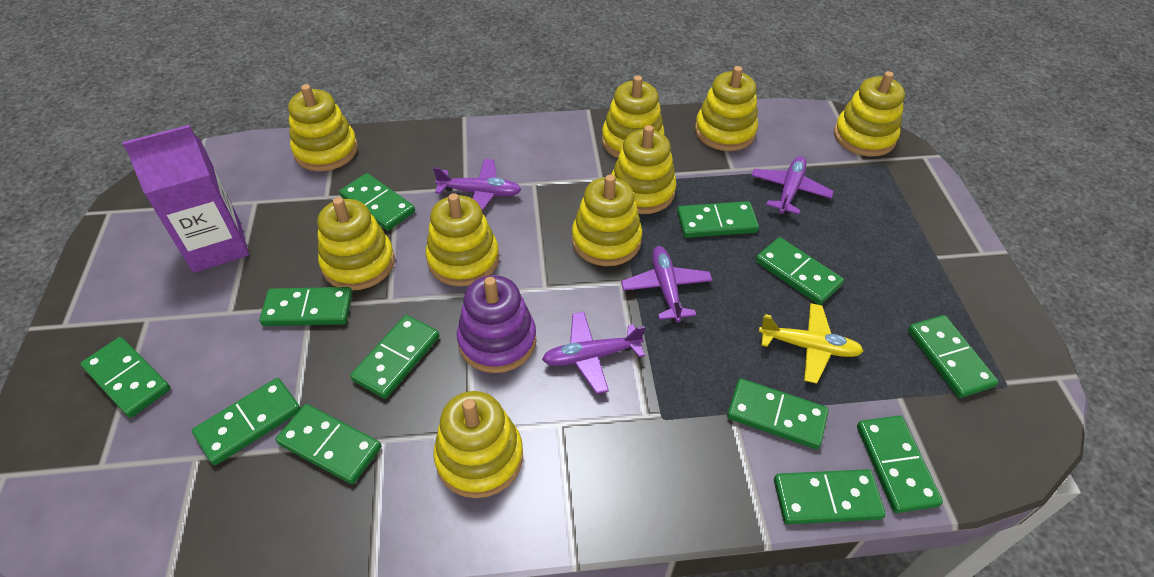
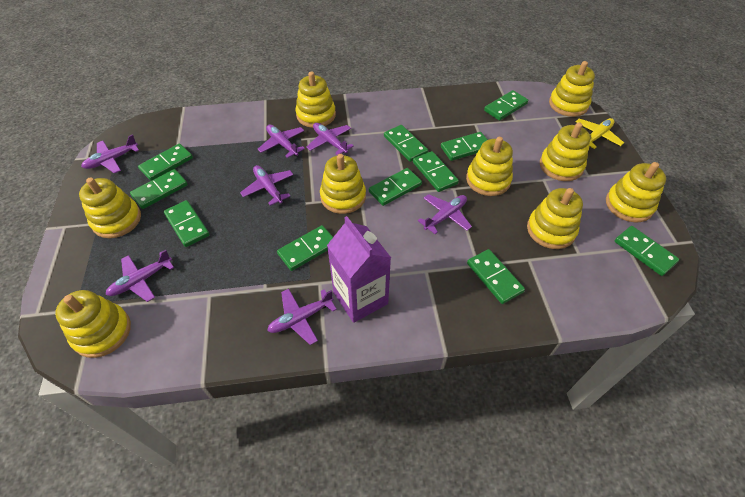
green domino: 12 -> 11
purple plane: 4 -> 7
purple stacking toy: 1 -> 0

